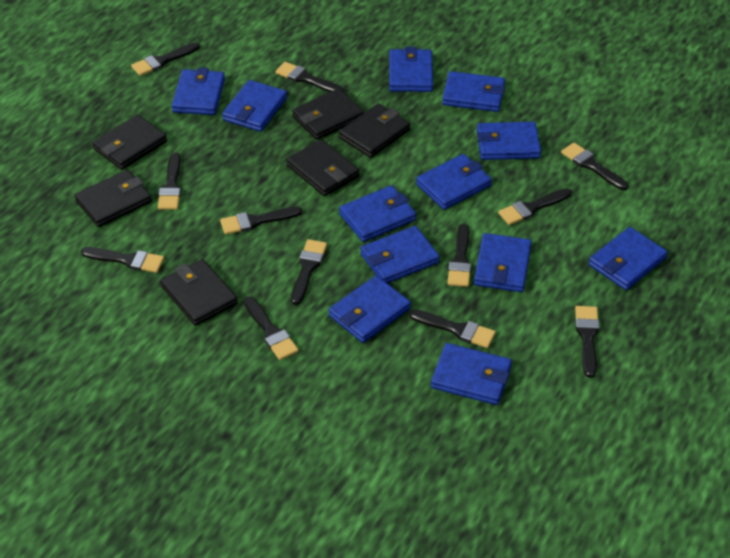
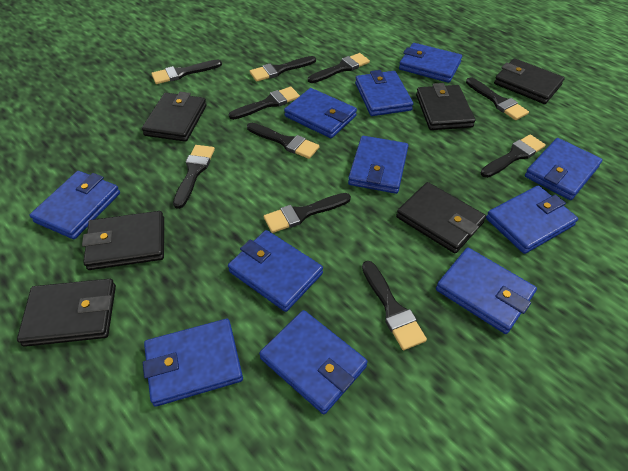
black brush: 12 -> 10
blue wallet: 12 -> 11

